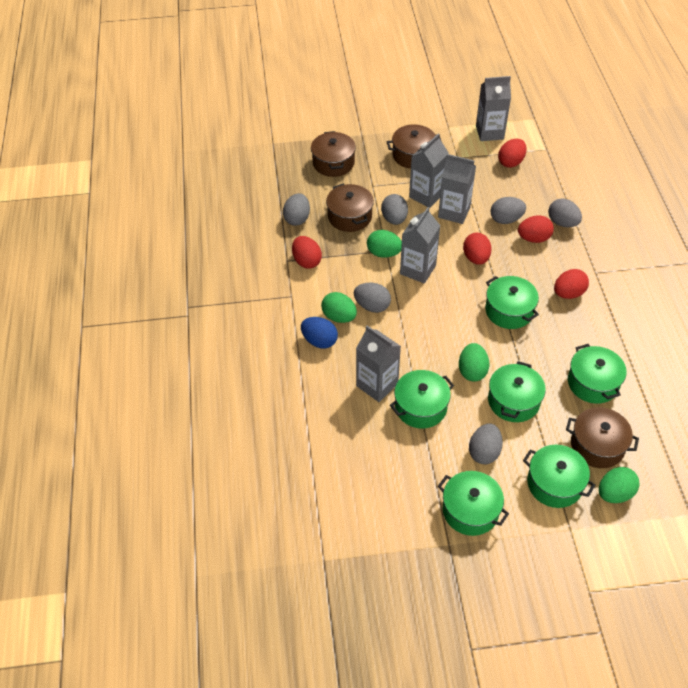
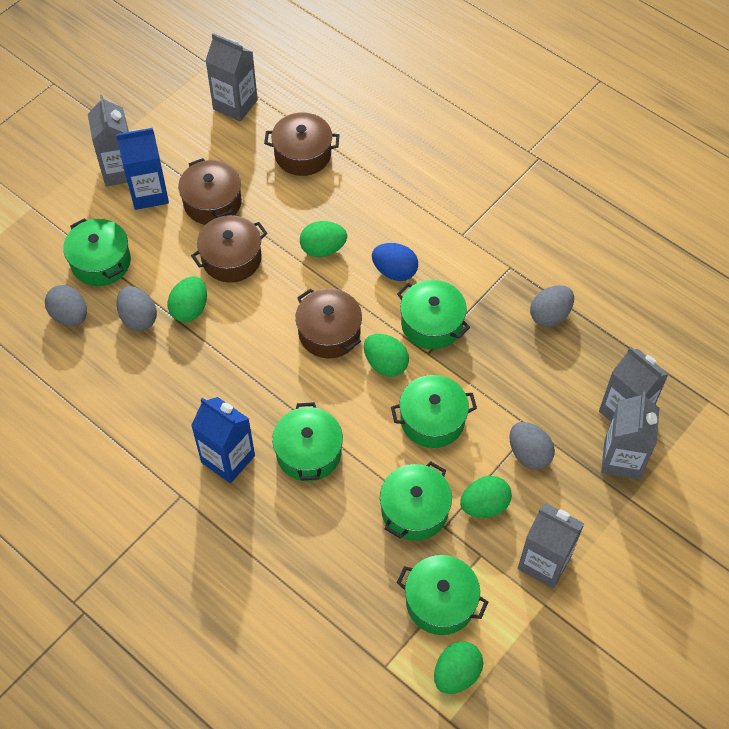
blue carton: 0 -> 2
green egg: 4 -> 5
grey egg: 6 -> 4
red egg: 5 -> 0

